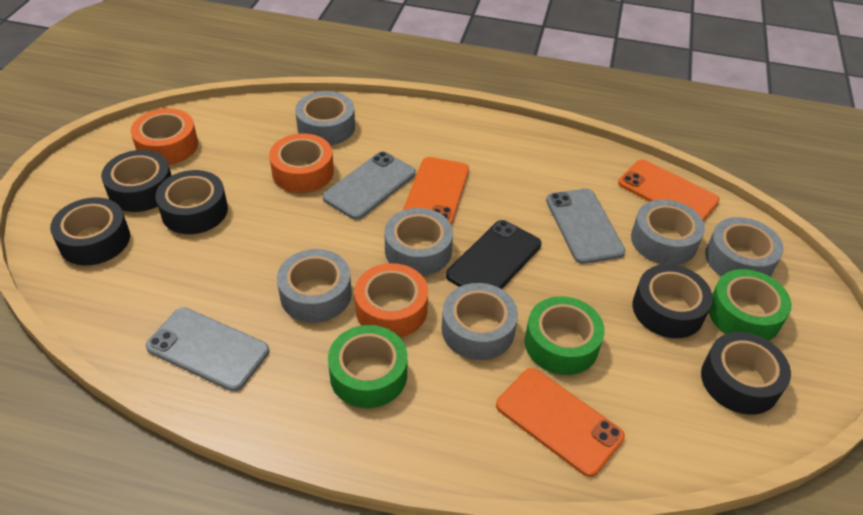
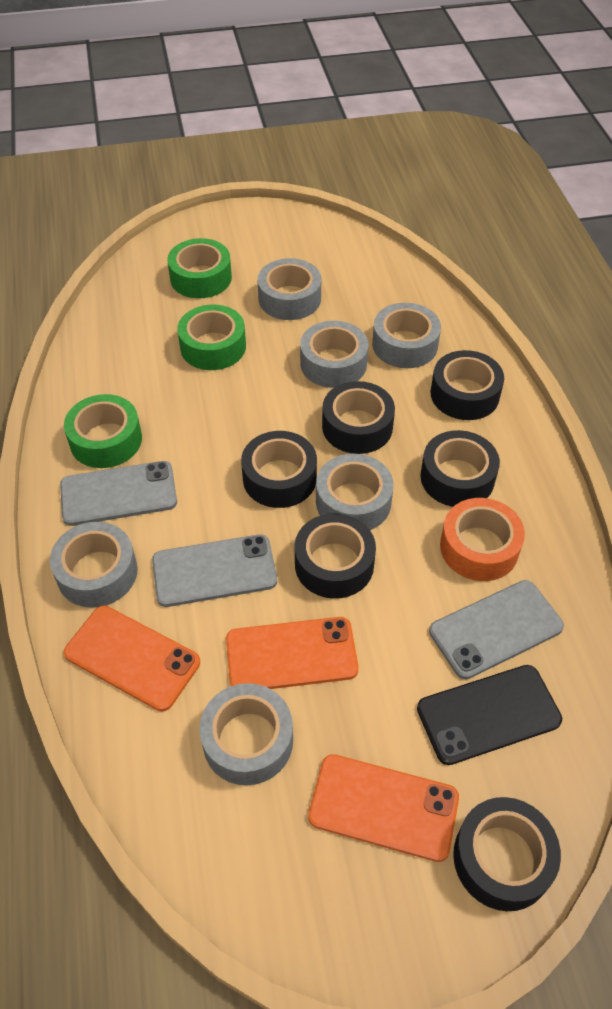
black tape: 5 -> 6
orange tape: 3 -> 1

